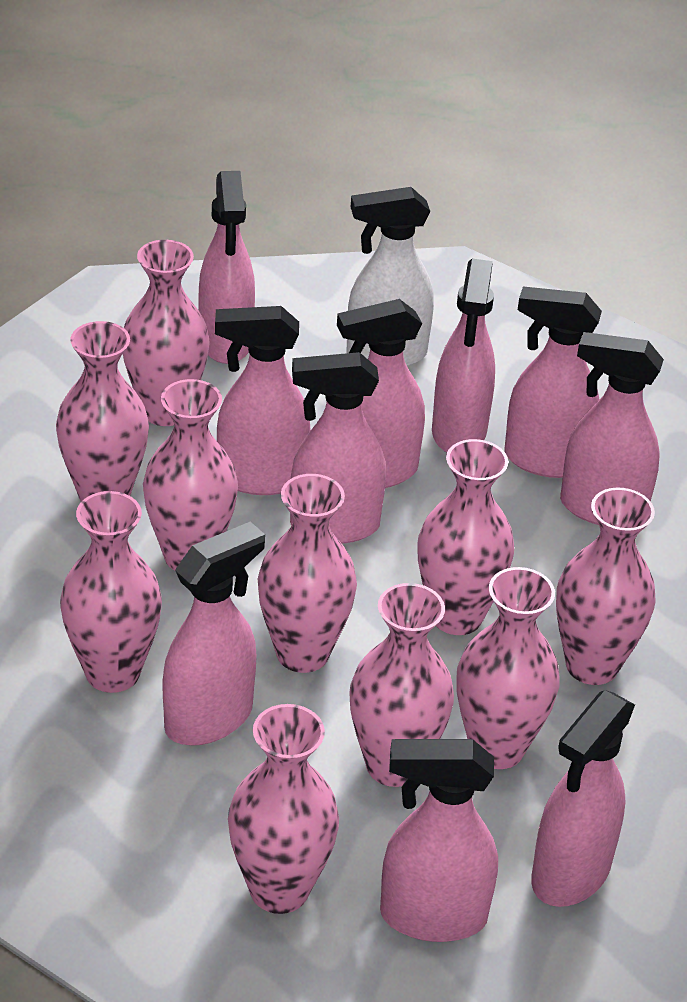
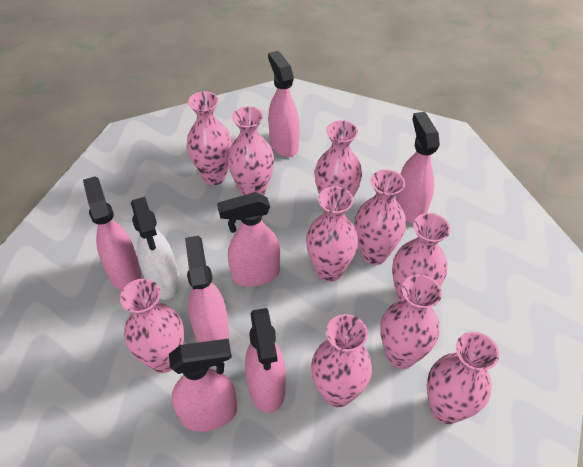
pink spray bottle: 10 -> 7

